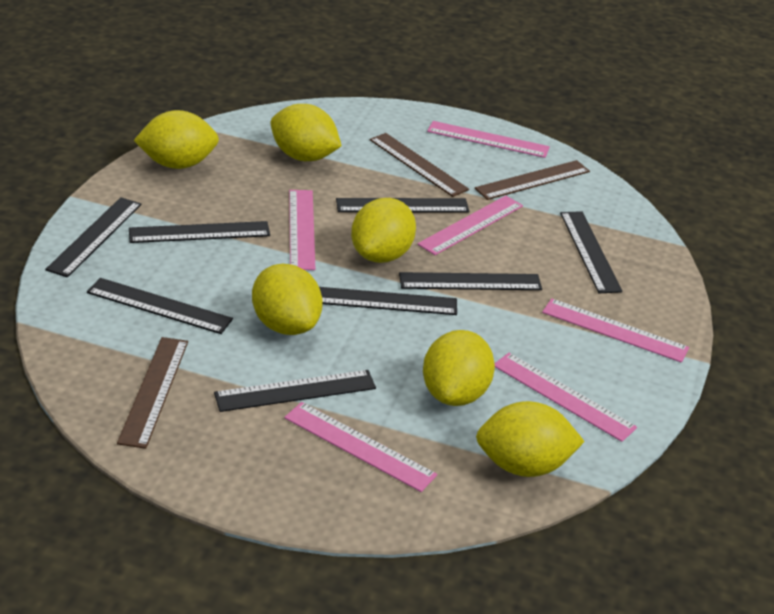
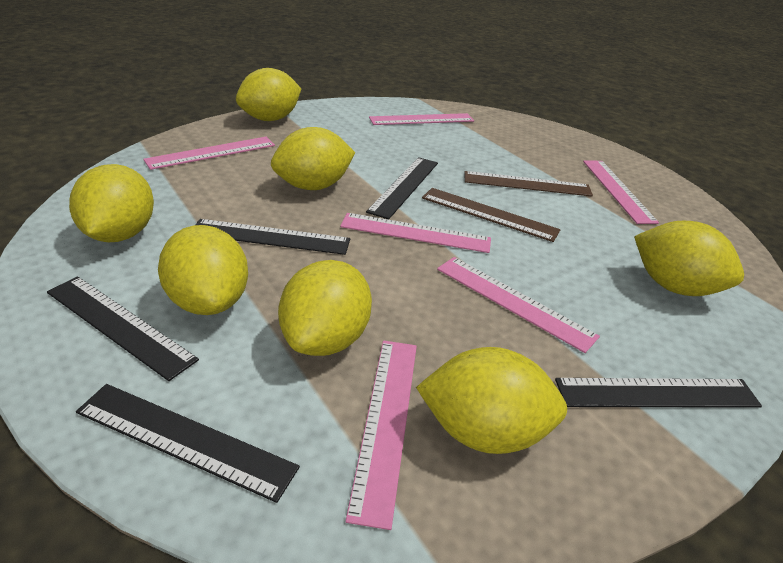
black ruler: 8 -> 5
brown ruler: 3 -> 2
yellow lemon: 6 -> 7

